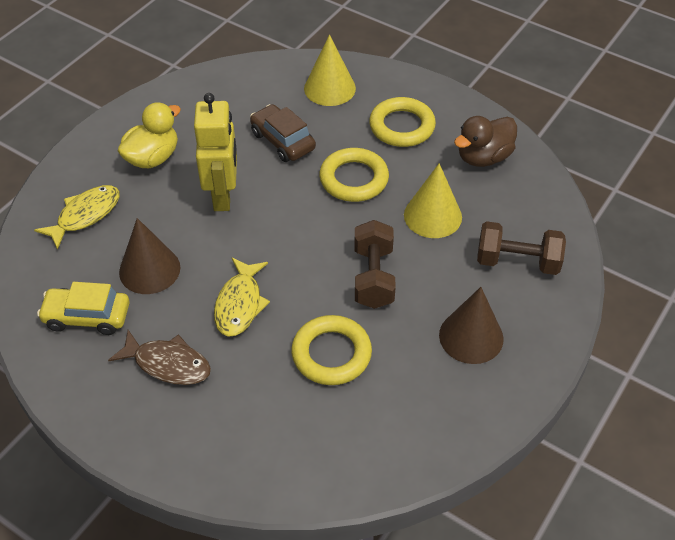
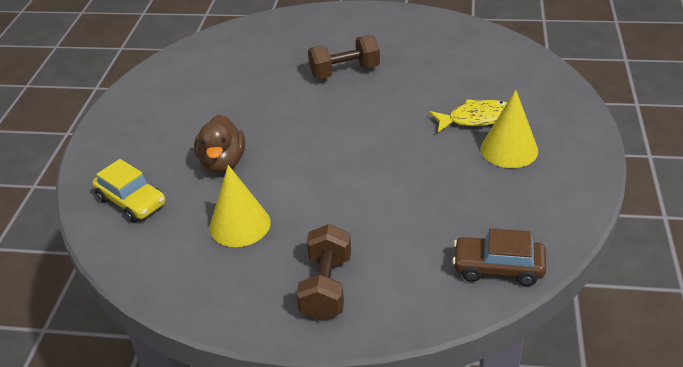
brown cone: 2 -> 0
brown fish: 1 -> 0
yellow duck: 1 -> 0
yellow fish: 2 -> 1
yellow ring: 3 -> 0
yellow robot: 1 -> 0

